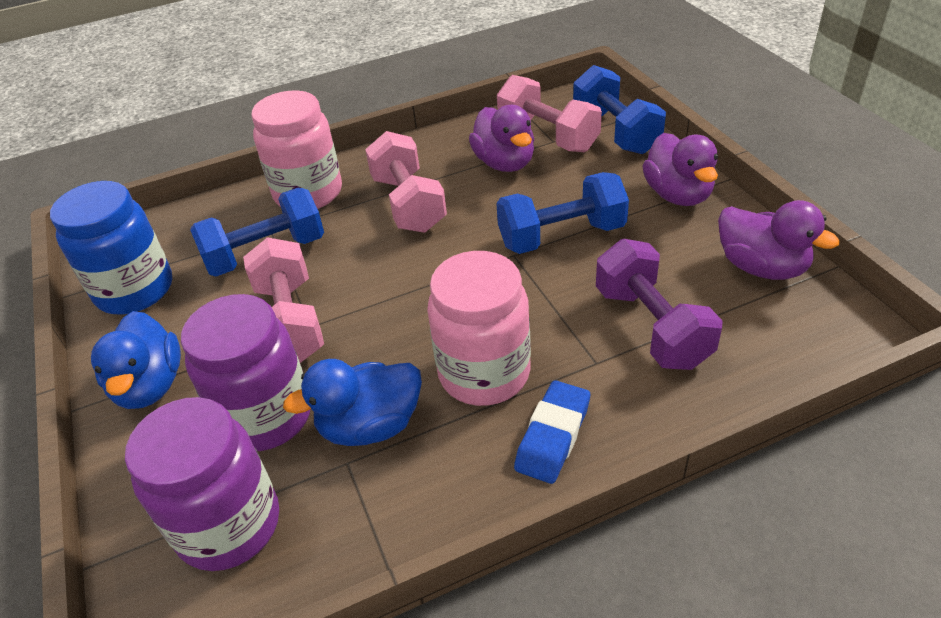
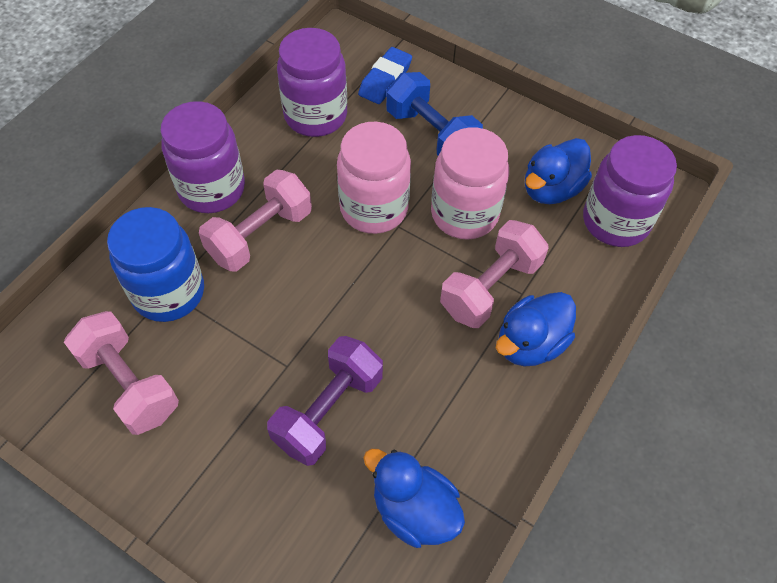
blue duck: 2 -> 3
blue dumbbell: 3 -> 1
purple duck: 3 -> 0
purple jar: 2 -> 3

